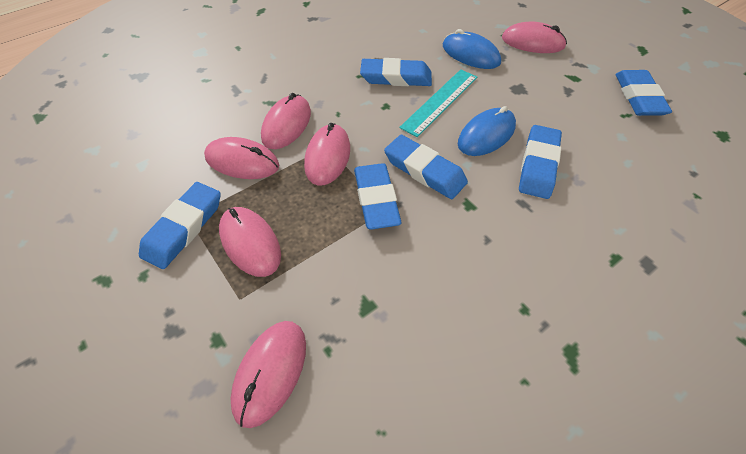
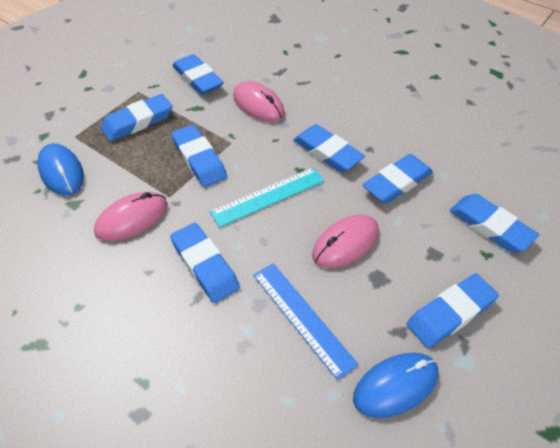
blue eraser: 6 -> 8
blue ruler: 0 -> 1
pink mouse: 6 -> 3

